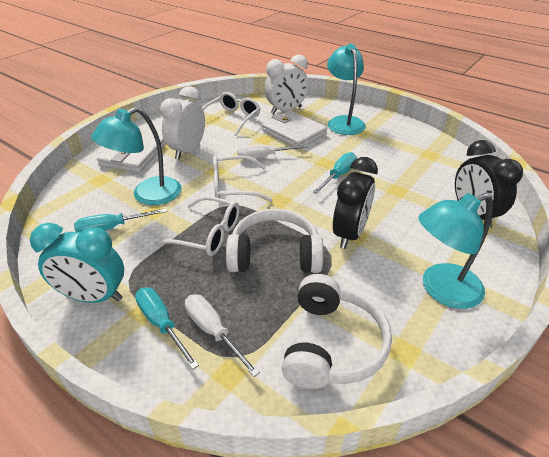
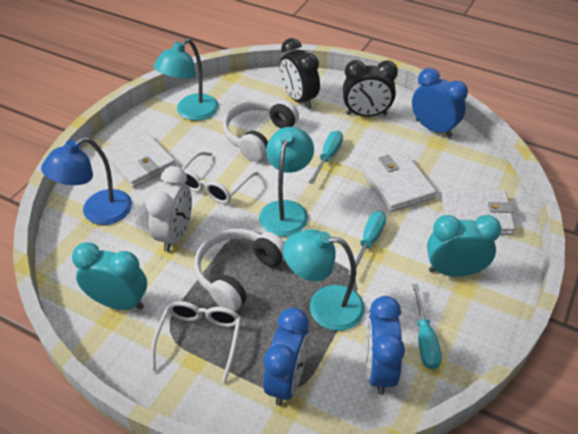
blue clock: 0 -> 3
blue lamp: 0 -> 1
turquoise clock: 1 -> 2
white clock: 2 -> 1
white glasses: 3 -> 2
white screwdriver: 2 -> 0
white wallet: 2 -> 3

